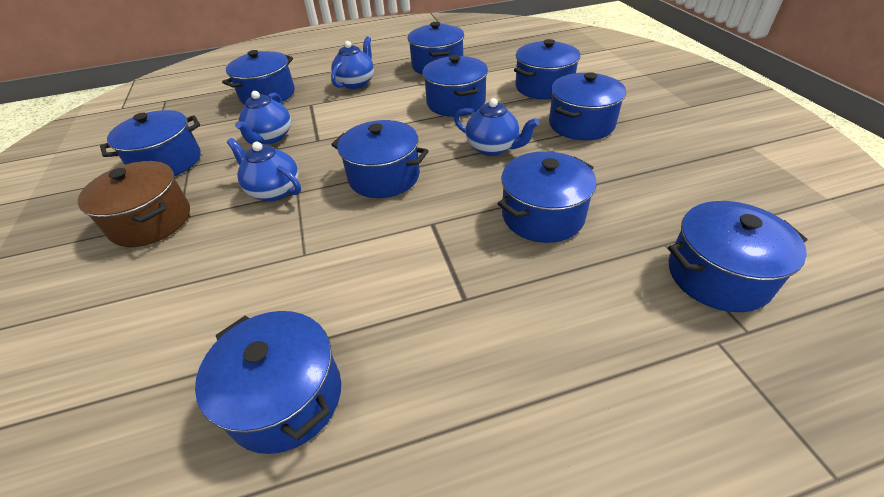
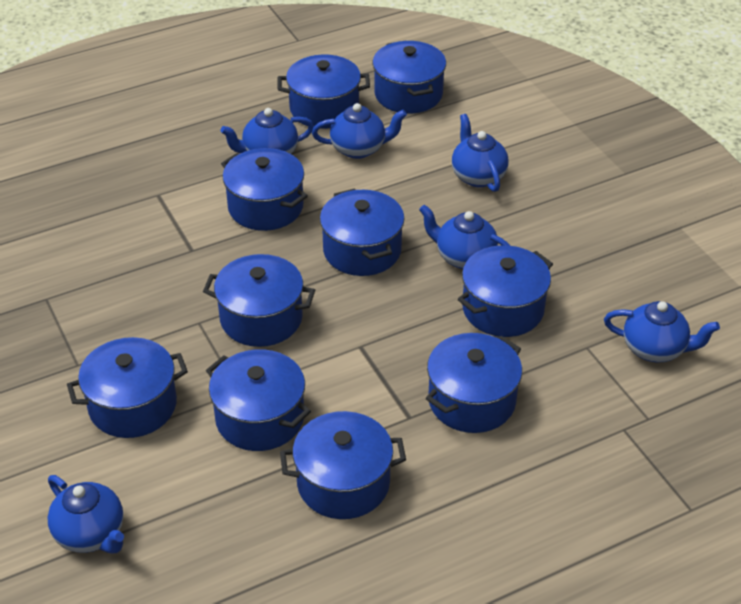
blue teapot: 4 -> 6
brown pot: 1 -> 0

